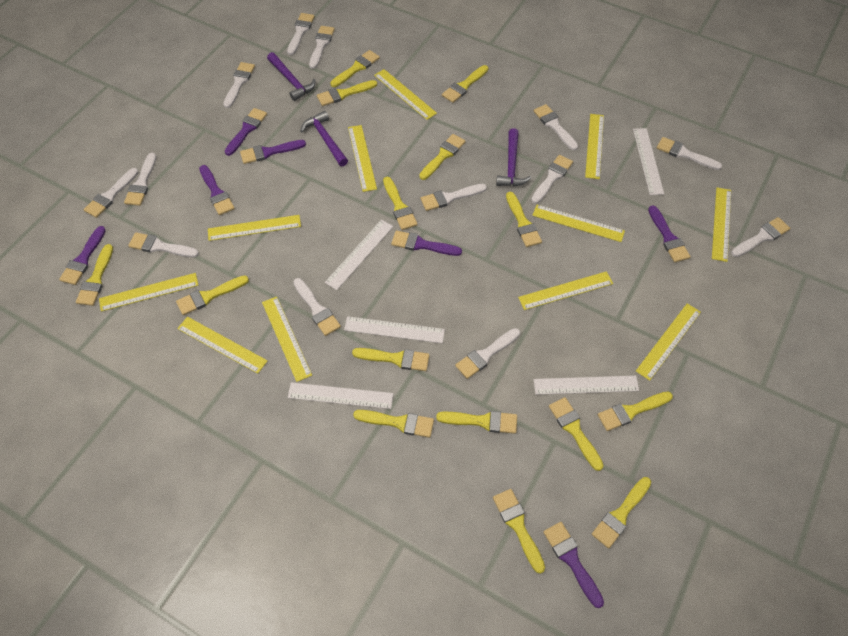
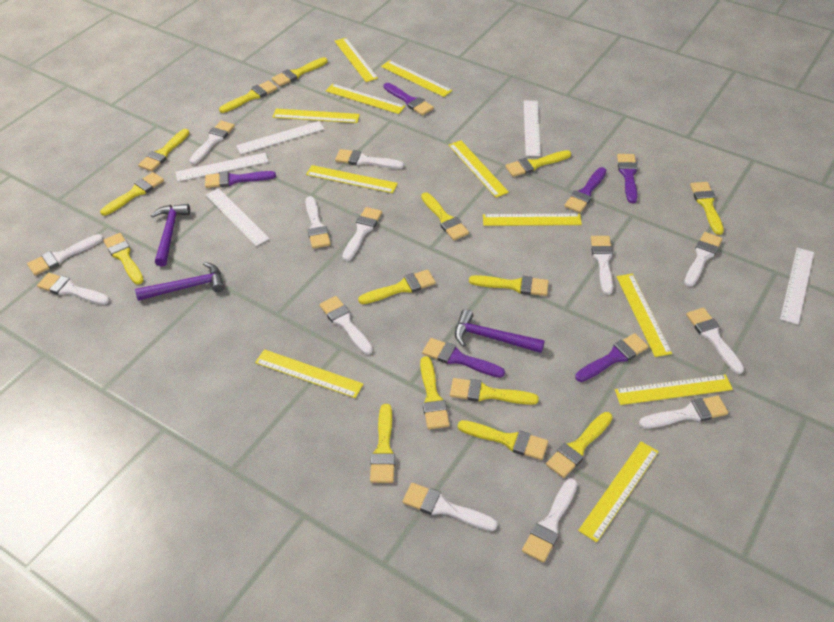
purple brush: 7 -> 6

